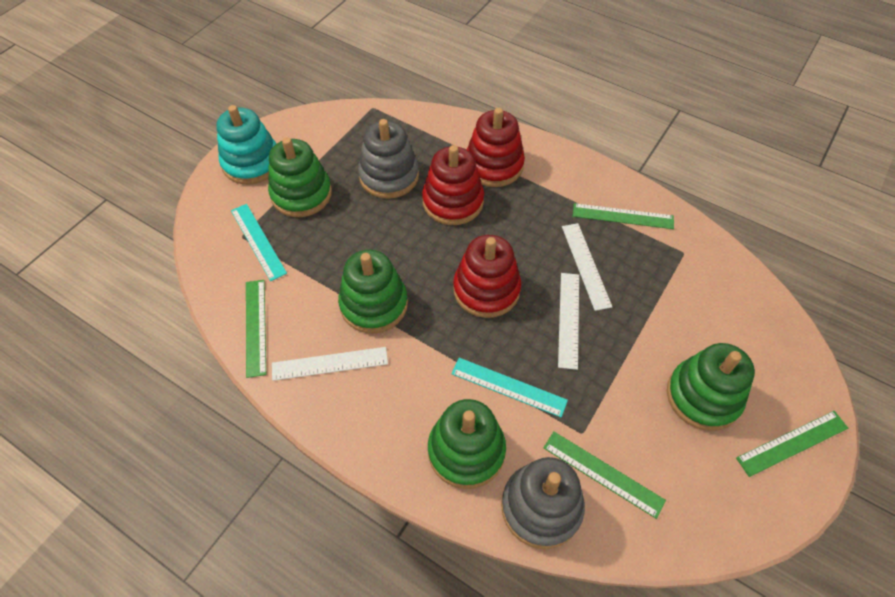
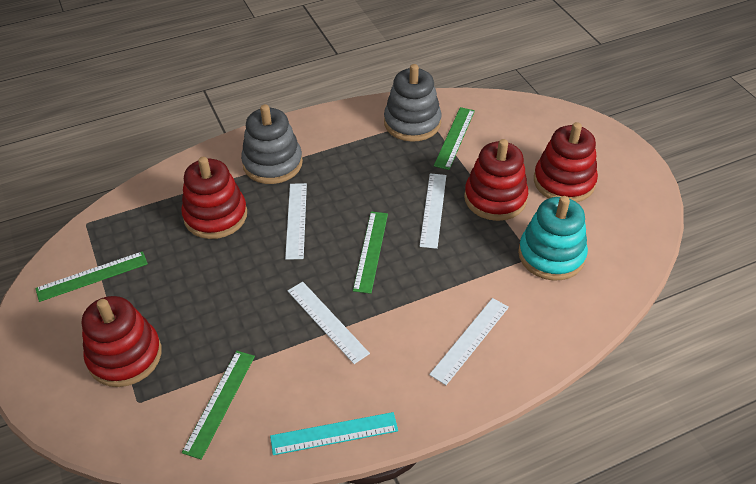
green stacking toy: 4 -> 0
red stacking toy: 3 -> 4
turquoise ruler: 2 -> 1
white ruler: 3 -> 4

